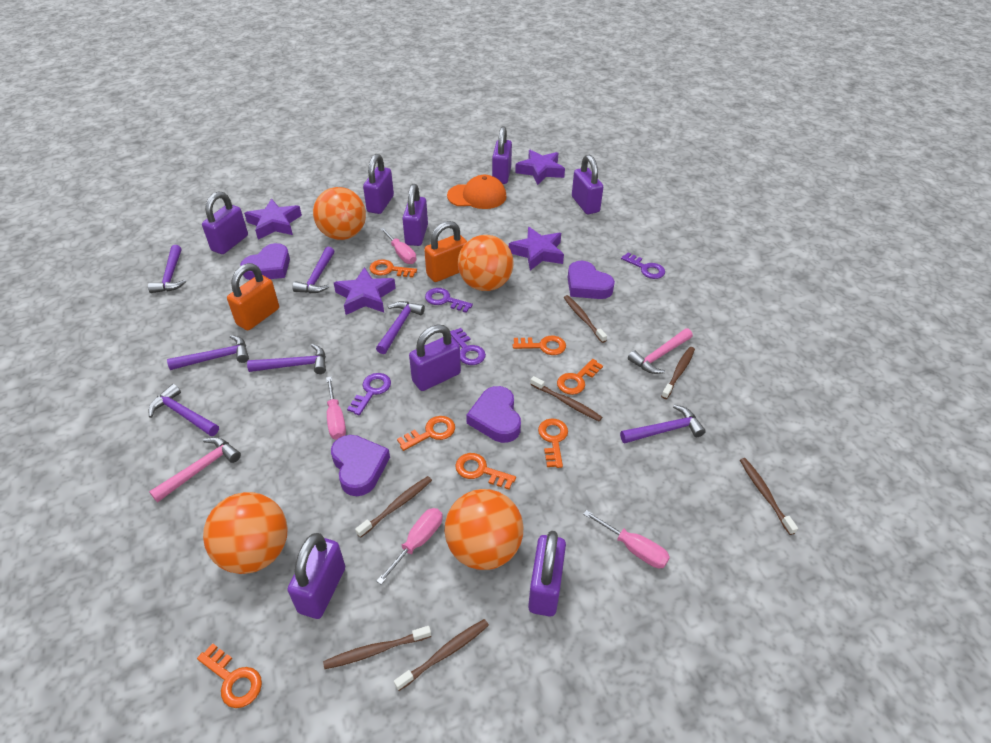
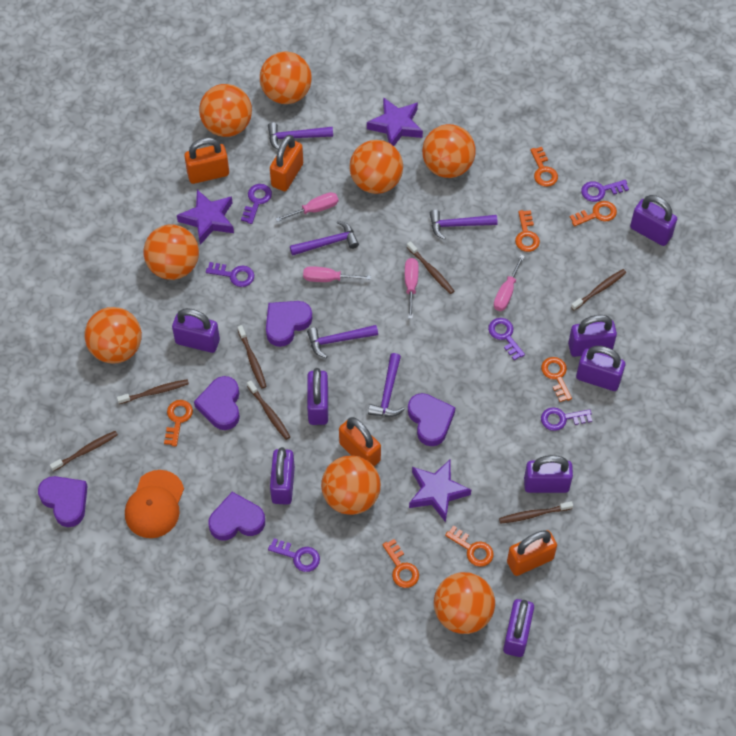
orange ball: 4 -> 8
orange padlock: 2 -> 4
pink hammer: 2 -> 0
purple hammer: 7 -> 5
purple heart: 4 -> 5
purple key: 4 -> 6
purple star: 4 -> 3

